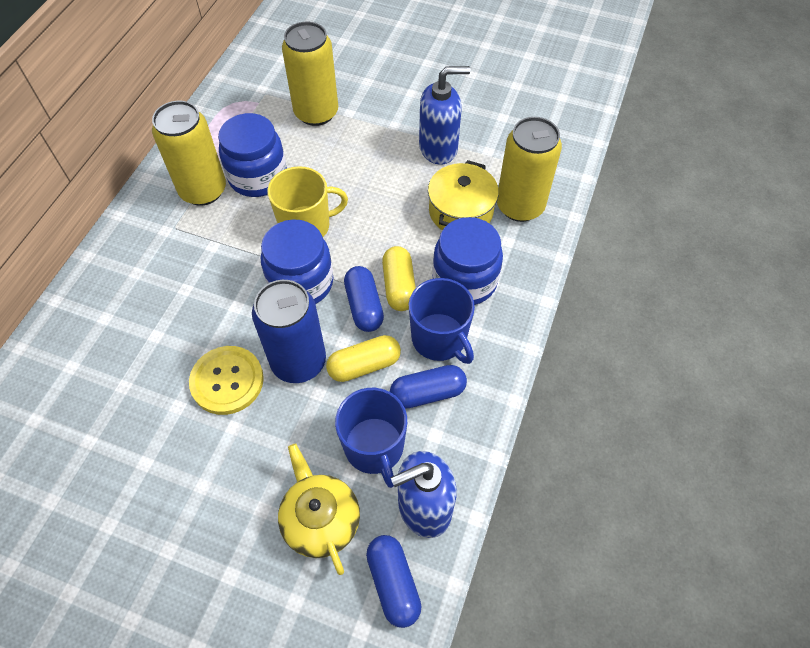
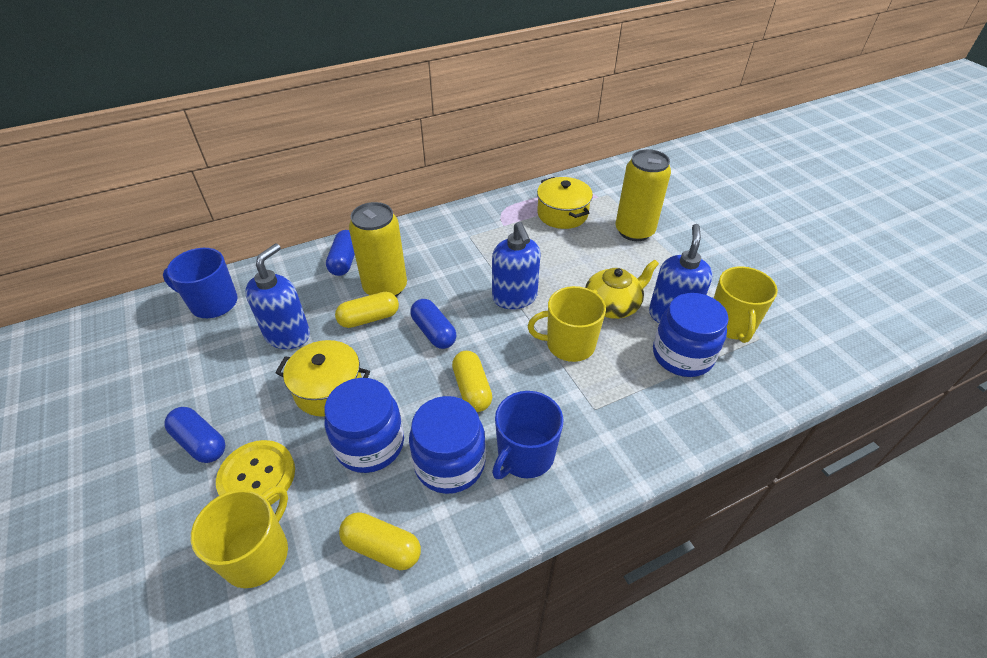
blue can: 1 -> 0
blue soap dispenser: 2 -> 3
yellow can: 3 -> 2
yellow capsule: 2 -> 3
yellow mug: 1 -> 3
yellow pot: 1 -> 2

